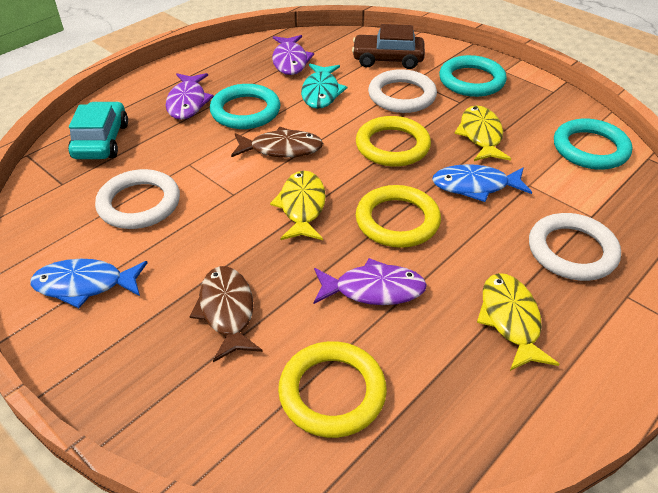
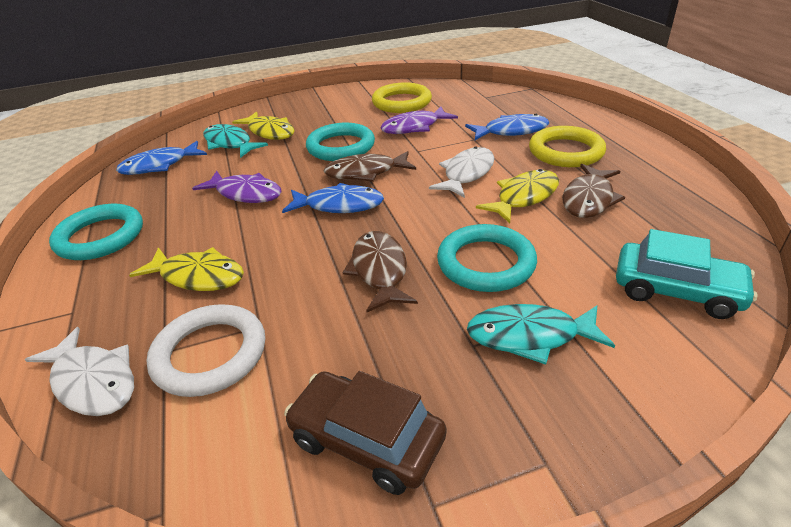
blue fish: 2 -> 3
brown fish: 2 -> 3
purple fish: 3 -> 2
turquoise fish: 1 -> 2
white fish: 0 -> 2
white ring: 3 -> 1
yellow ring: 3 -> 2

